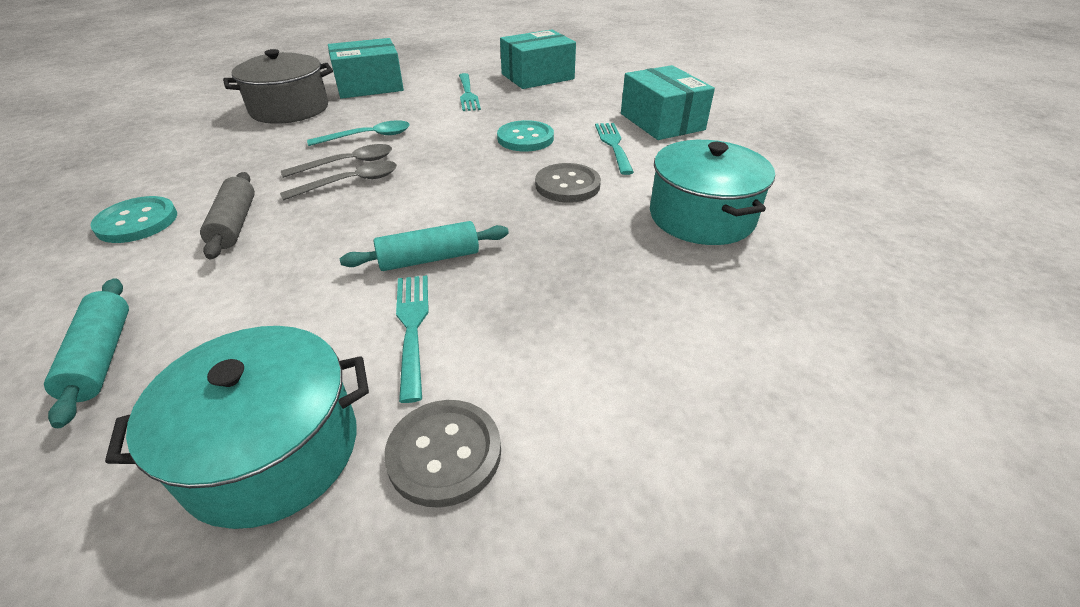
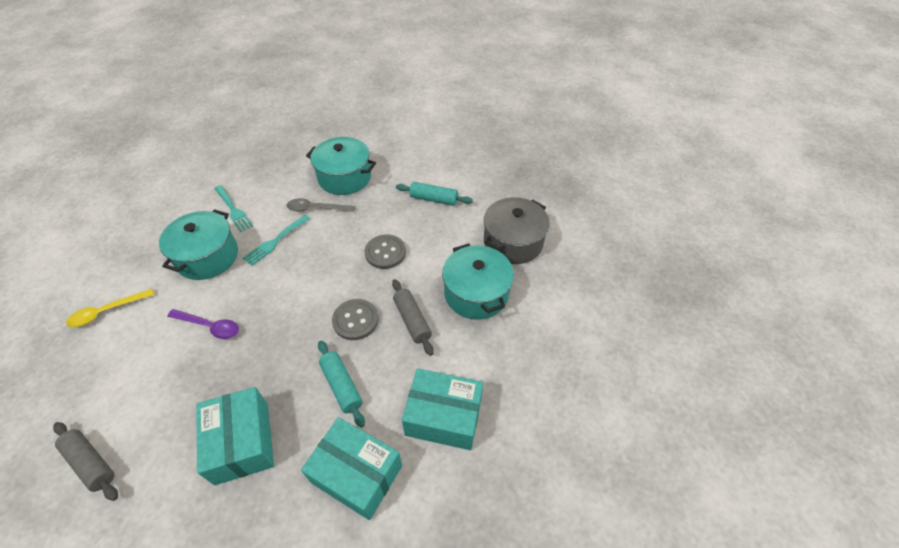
grey rolling pin: 1 -> 2
grey spoon: 2 -> 1
purple spoon: 0 -> 1
turquoise button: 2 -> 0
turquoise fork: 3 -> 2
turquoise pot: 2 -> 3
turquoise spoon: 1 -> 0
yellow spoon: 0 -> 1

